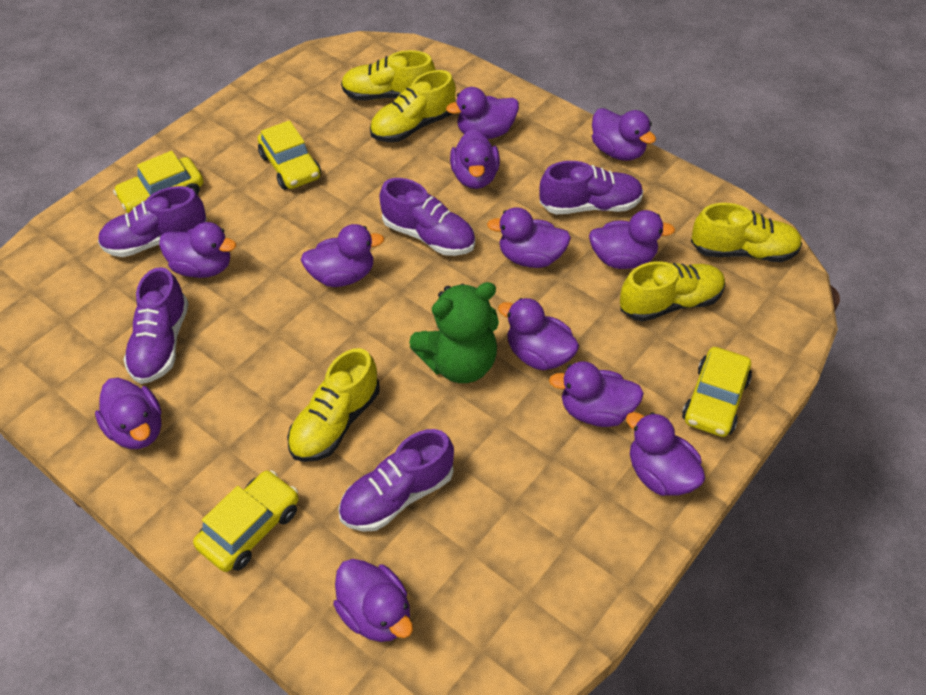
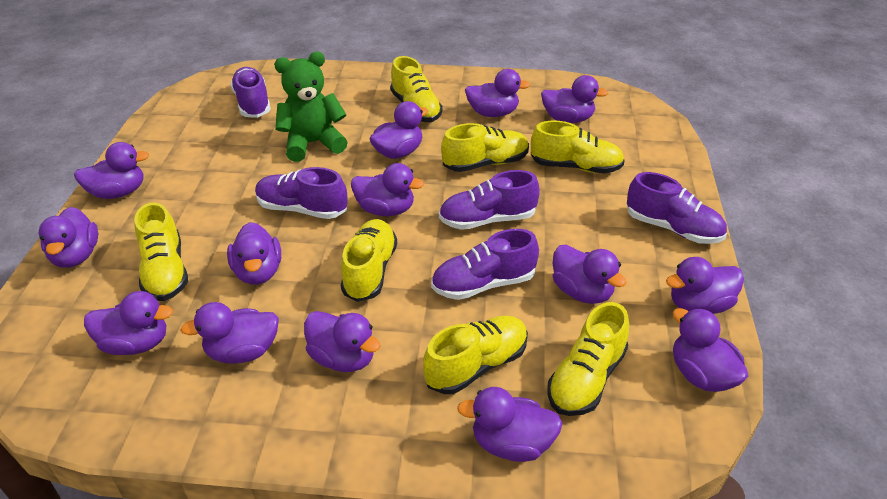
purple duck: 12 -> 14
yellow car: 4 -> 0
yellow shoe: 5 -> 7

